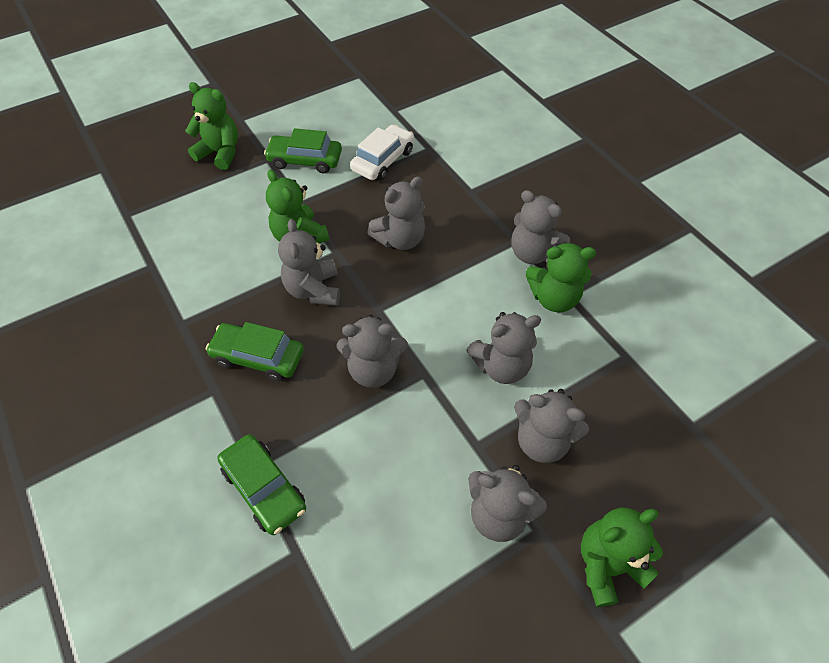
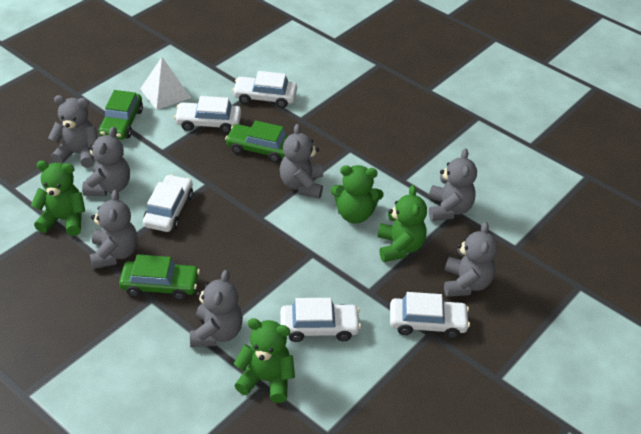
white car: 1 -> 5
white pyramid: 0 -> 1

